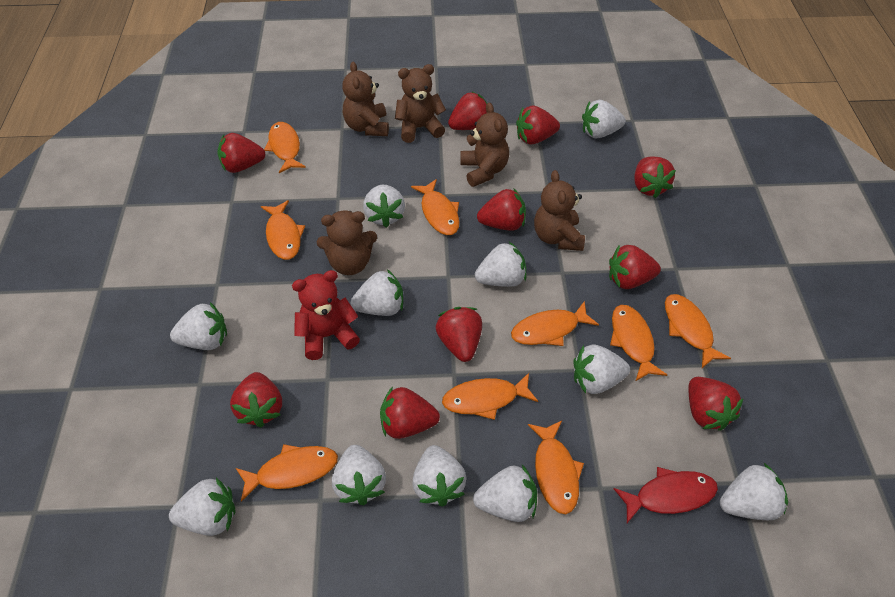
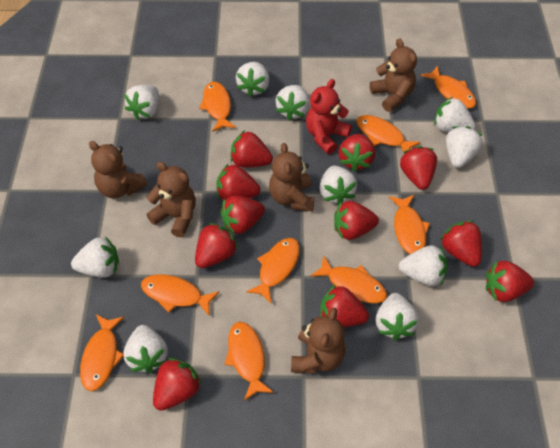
red fish: 1 -> 0
red strawberry: 10 -> 11
white strawberry: 11 -> 10

